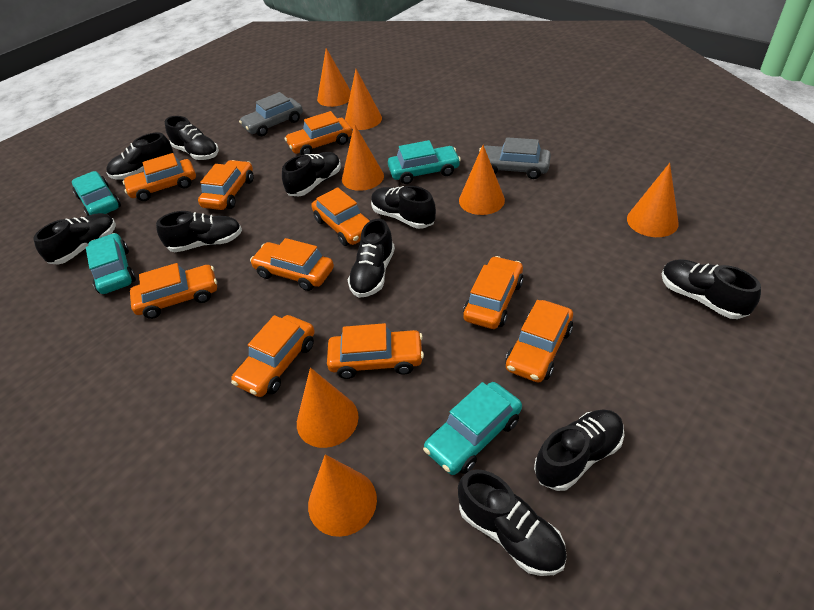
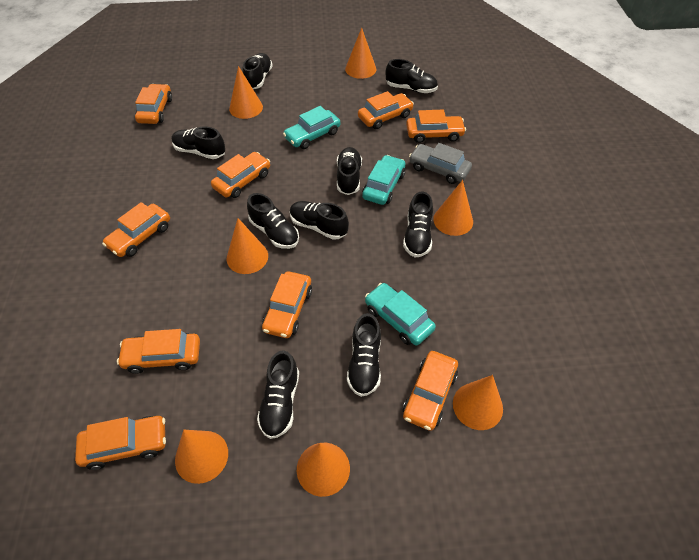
black shoe: 10 -> 9
grey car: 2 -> 1
orange car: 10 -> 9
turquoise car: 4 -> 3

